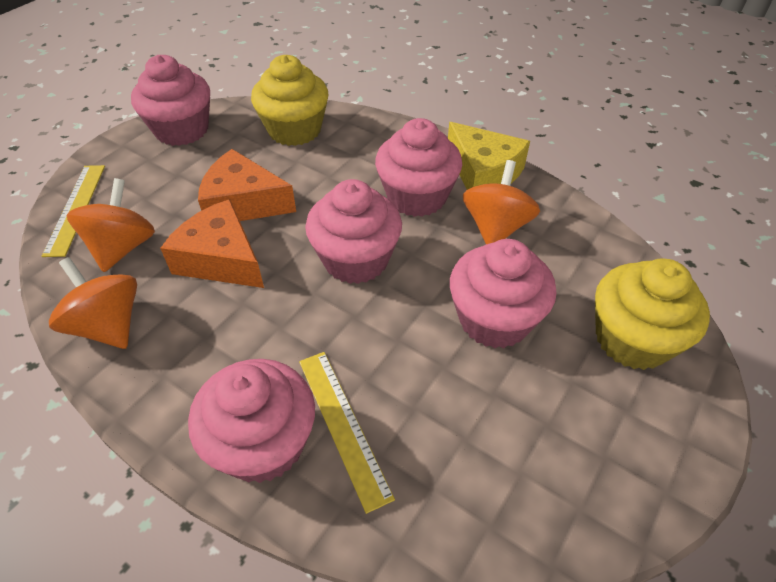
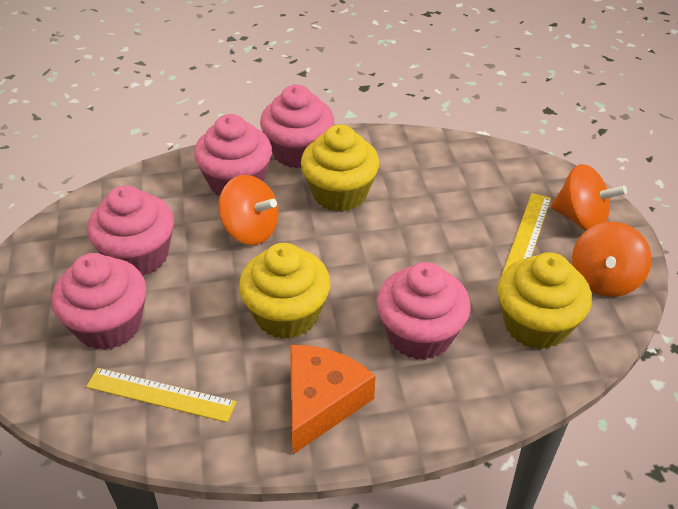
orange cheese: 2 -> 1
yellow cheese: 1 -> 0
yellow cupcake: 2 -> 3

